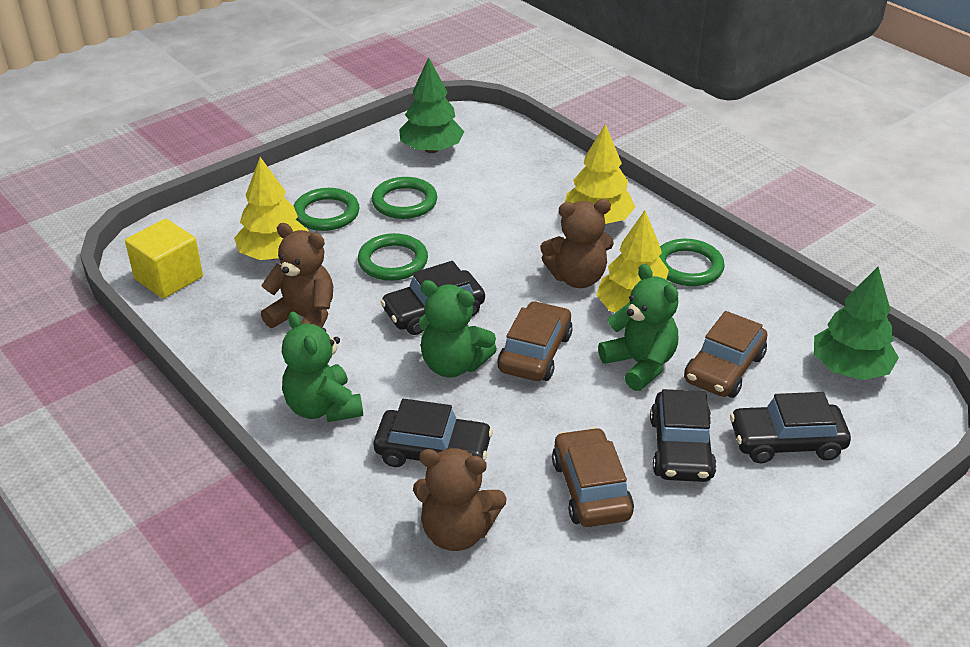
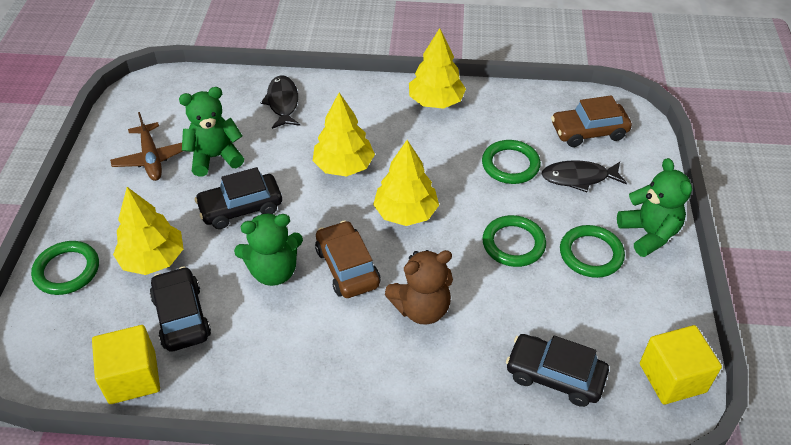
black car: 4 -> 3
black fish: 0 -> 2
brown car: 3 -> 2
brown plane: 0 -> 1
brown teddy bear: 3 -> 1
green tree: 2 -> 0
yellow cube: 1 -> 2
yellow tree: 3 -> 4

